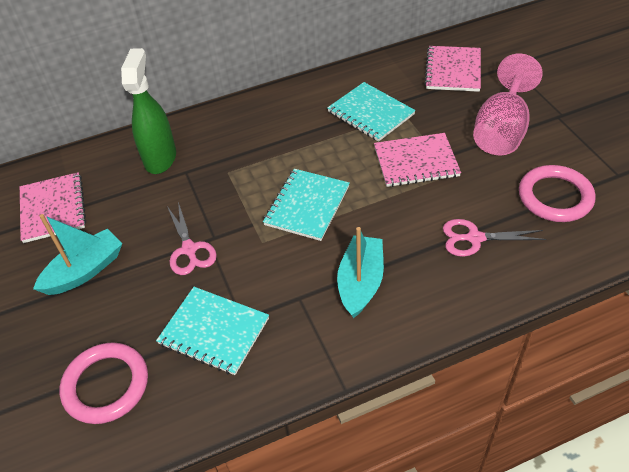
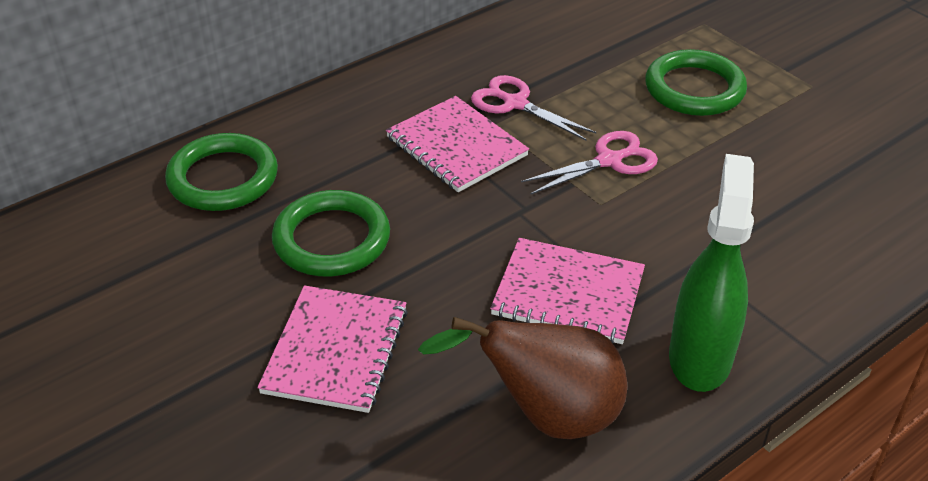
brown pear: 0 -> 1
green ring: 0 -> 3
pink goblet: 1 -> 0
pink ring: 2 -> 0
turquoise boat: 2 -> 0
turquoise notebook: 3 -> 0

